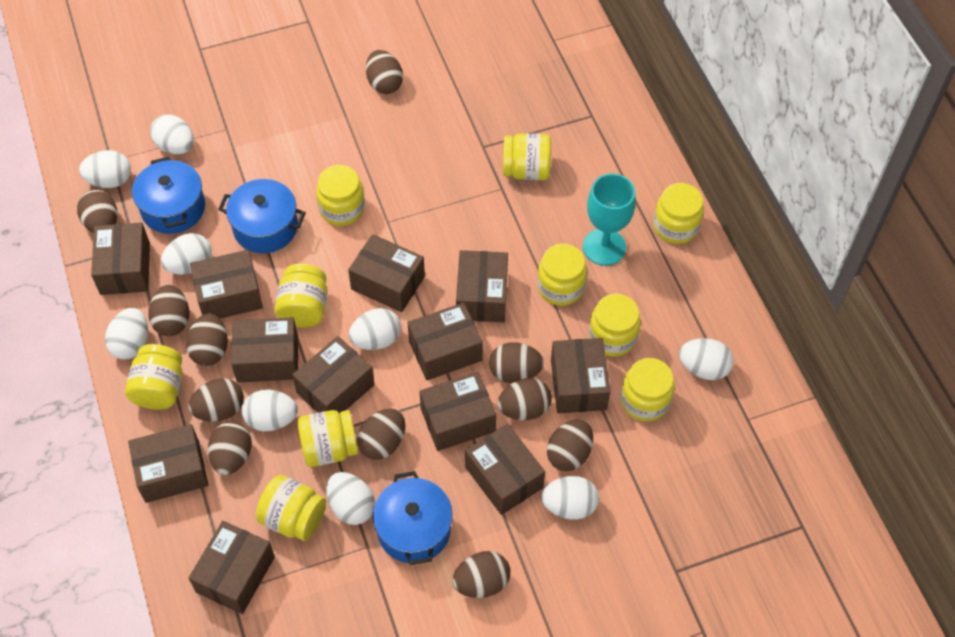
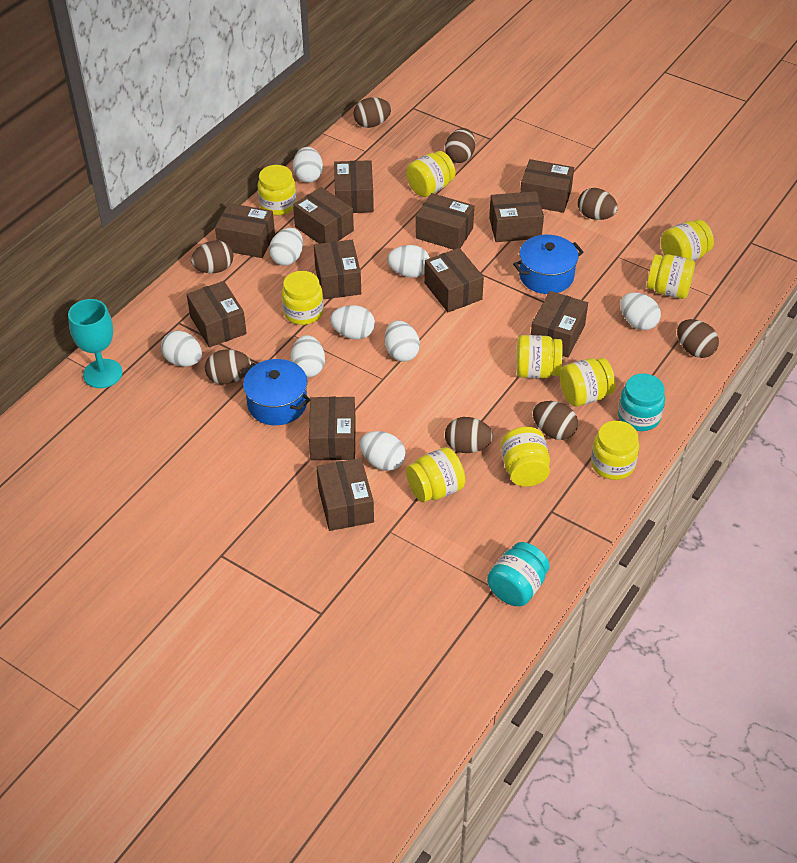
blue pot: 3 -> 2
brown egg: 11 -> 8
turquoise jar: 0 -> 2

